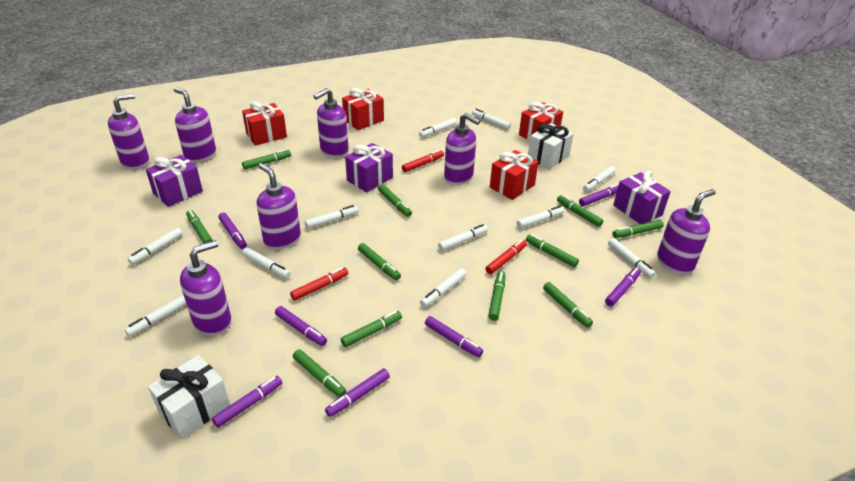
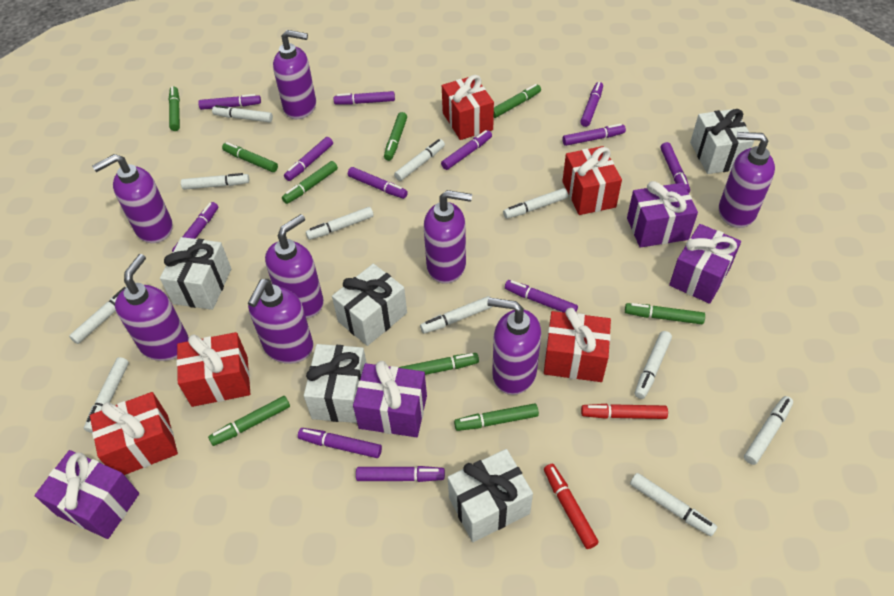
green marker: 11 -> 9
purple gift: 3 -> 4
purple marker: 7 -> 12
purple soap dispenser: 7 -> 8
red gift: 4 -> 5
red marker: 3 -> 2
white gift: 2 -> 5

